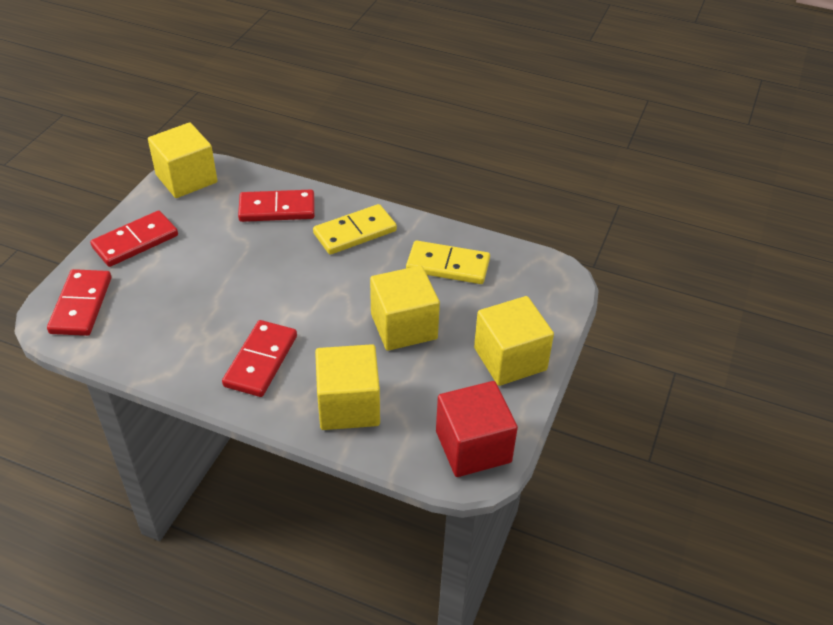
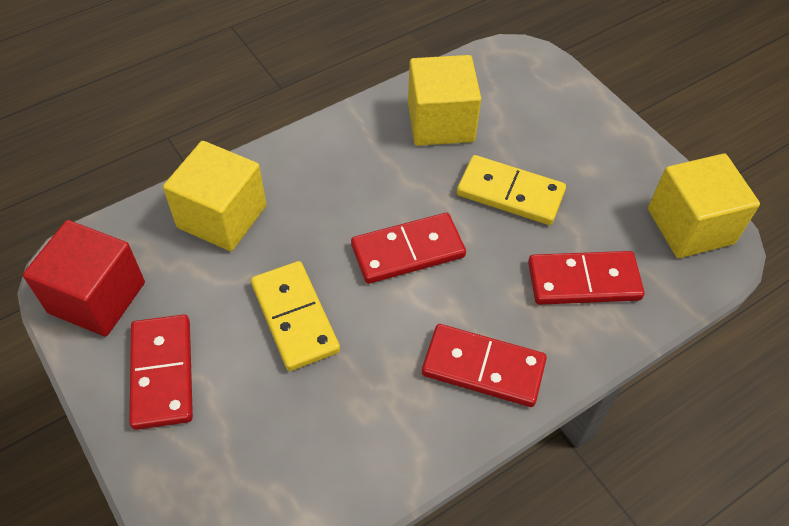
yellow cube: 4 -> 3

